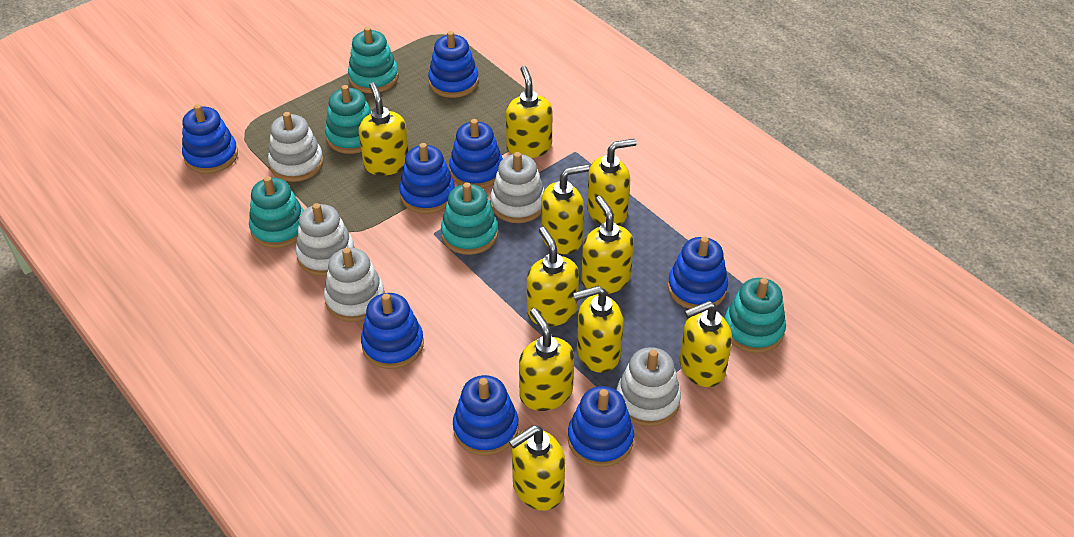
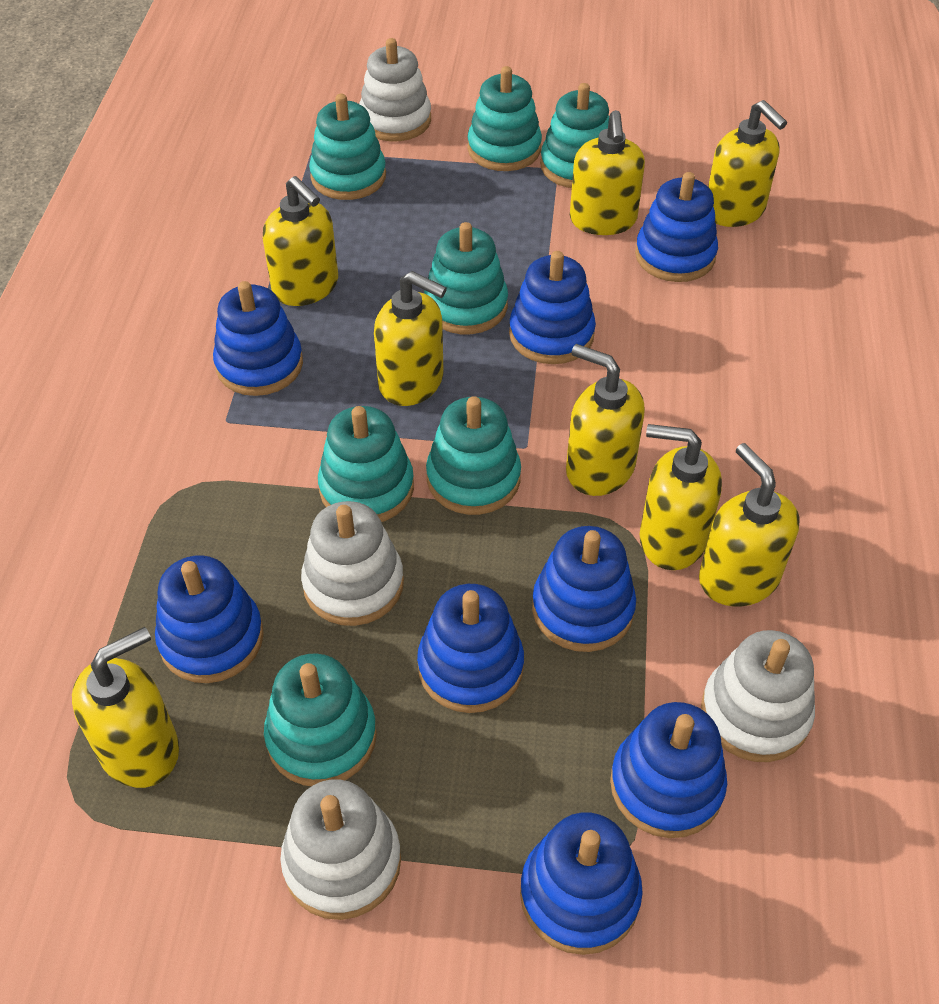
turquoise stacking toy: 5 -> 7
white stacking toy: 5 -> 4
yellow soap dispenser: 10 -> 8

